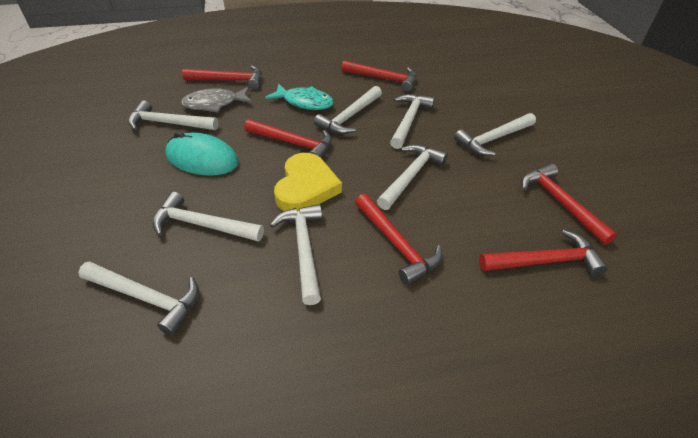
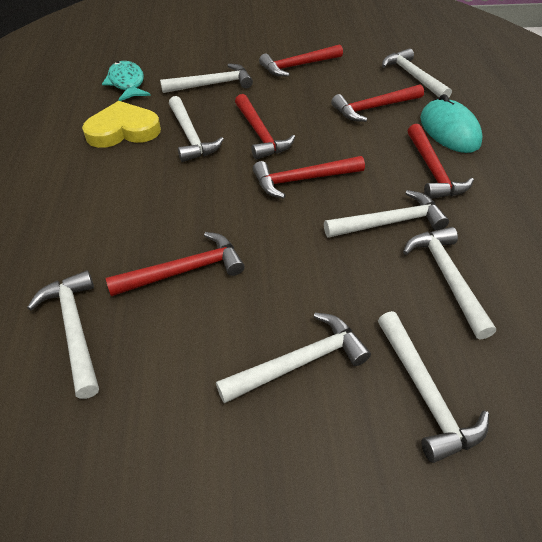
grey fish: 1 -> 0

